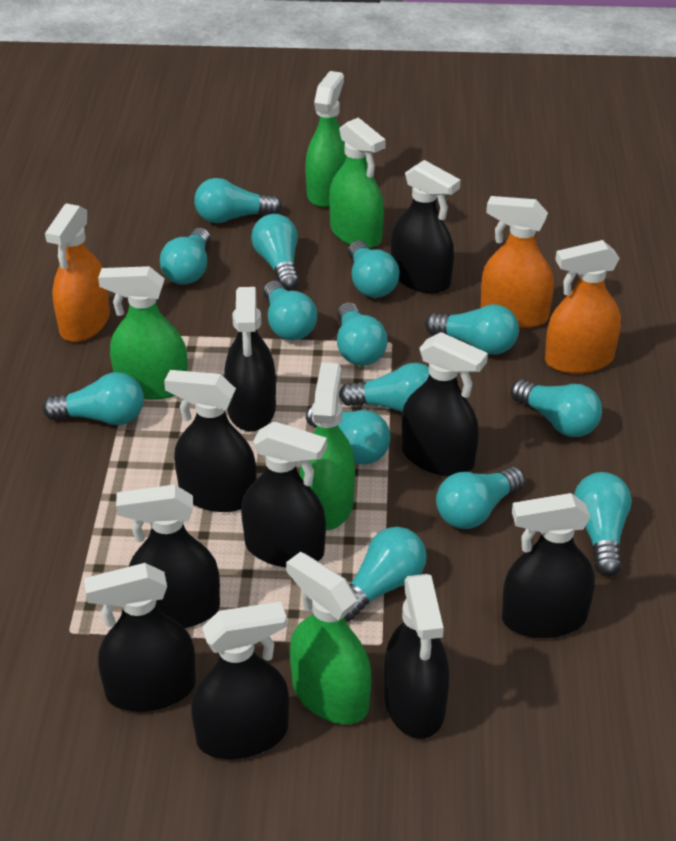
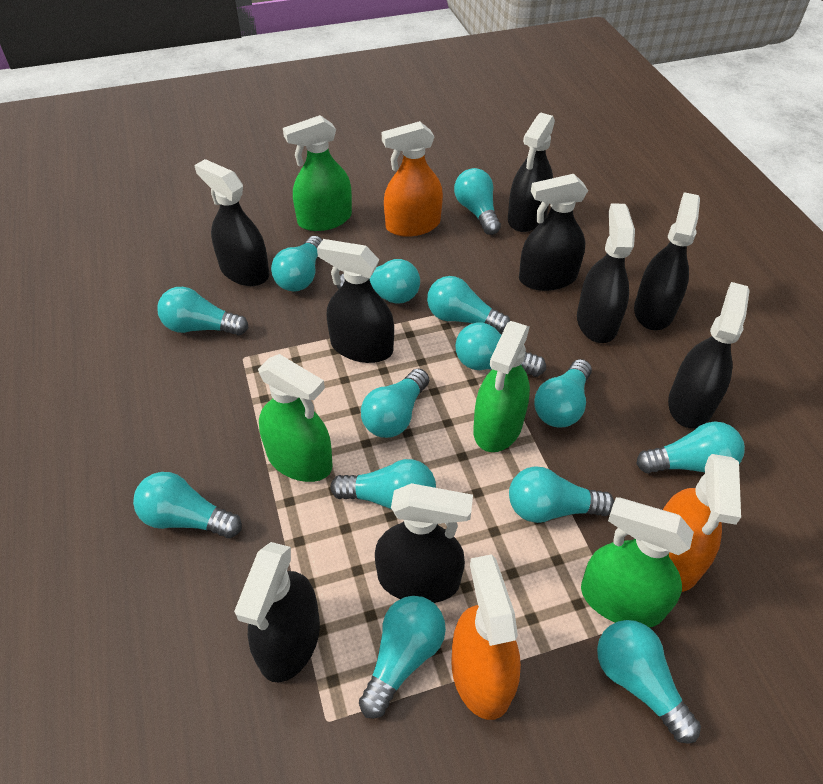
black spray bottle: 10 -> 9
green spray bottle: 5 -> 4

